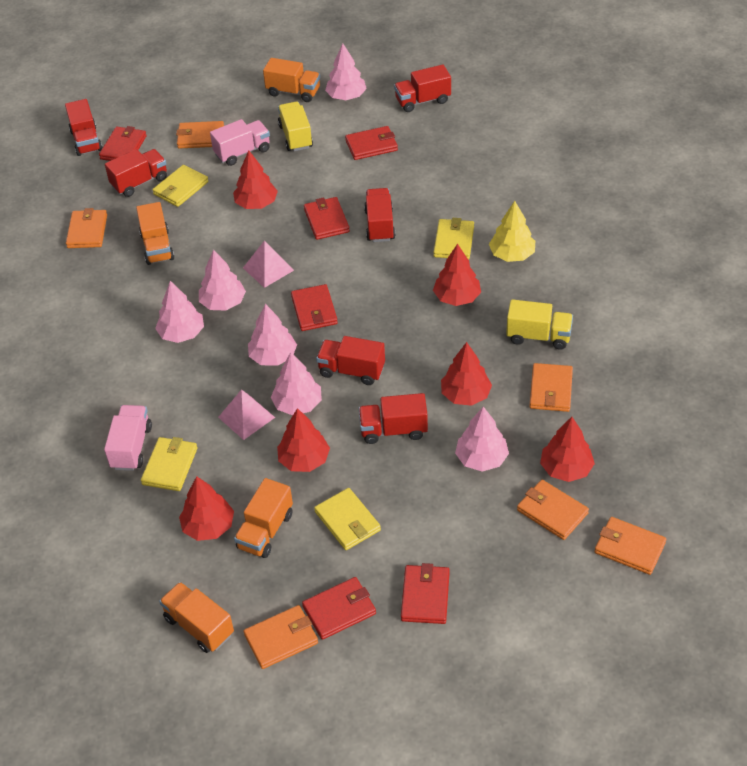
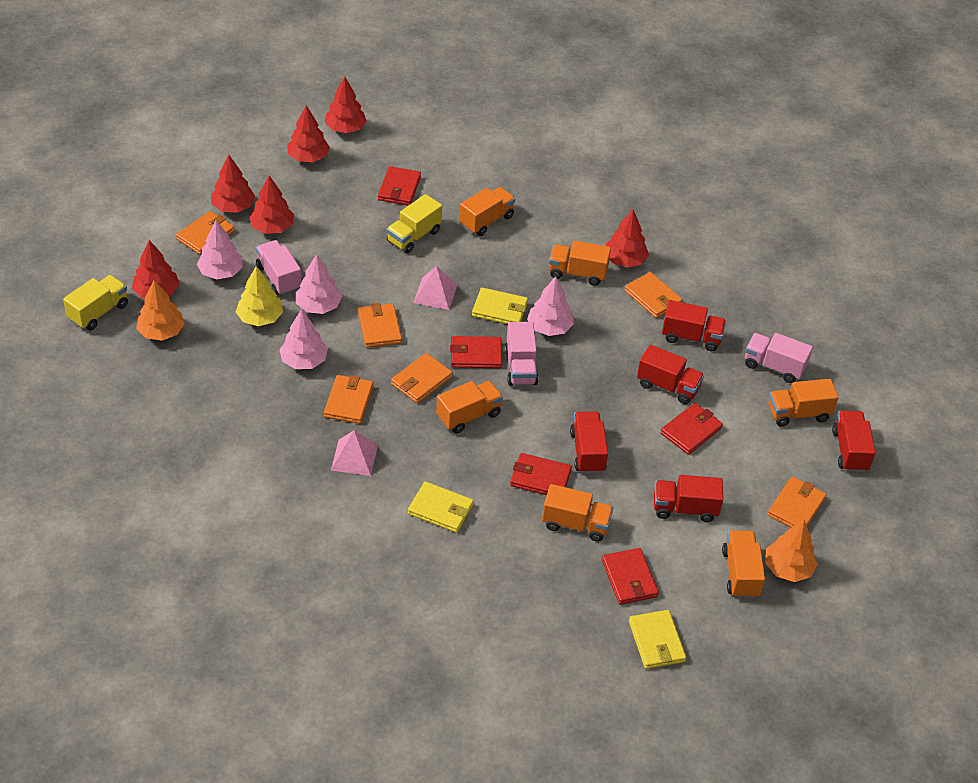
orange tree: 0 -> 2
orange truck: 4 -> 6
pink tree: 6 -> 4
pink truck: 2 -> 3
red truck: 6 -> 5
red wallet: 6 -> 5
yellow wallet: 4 -> 3

